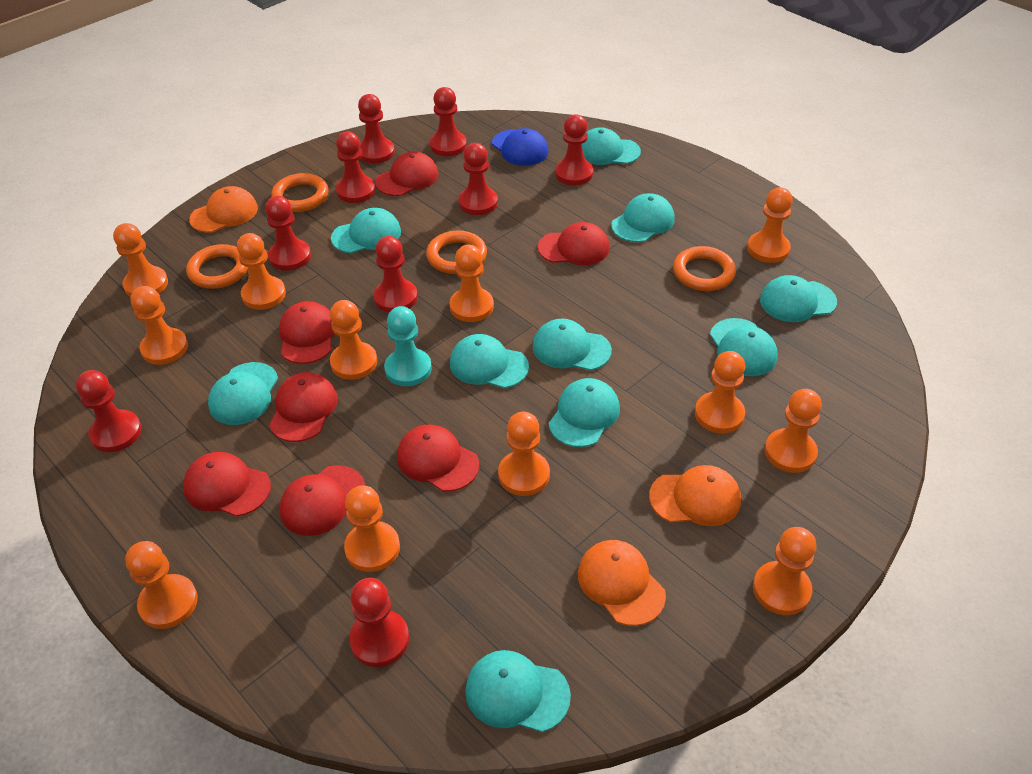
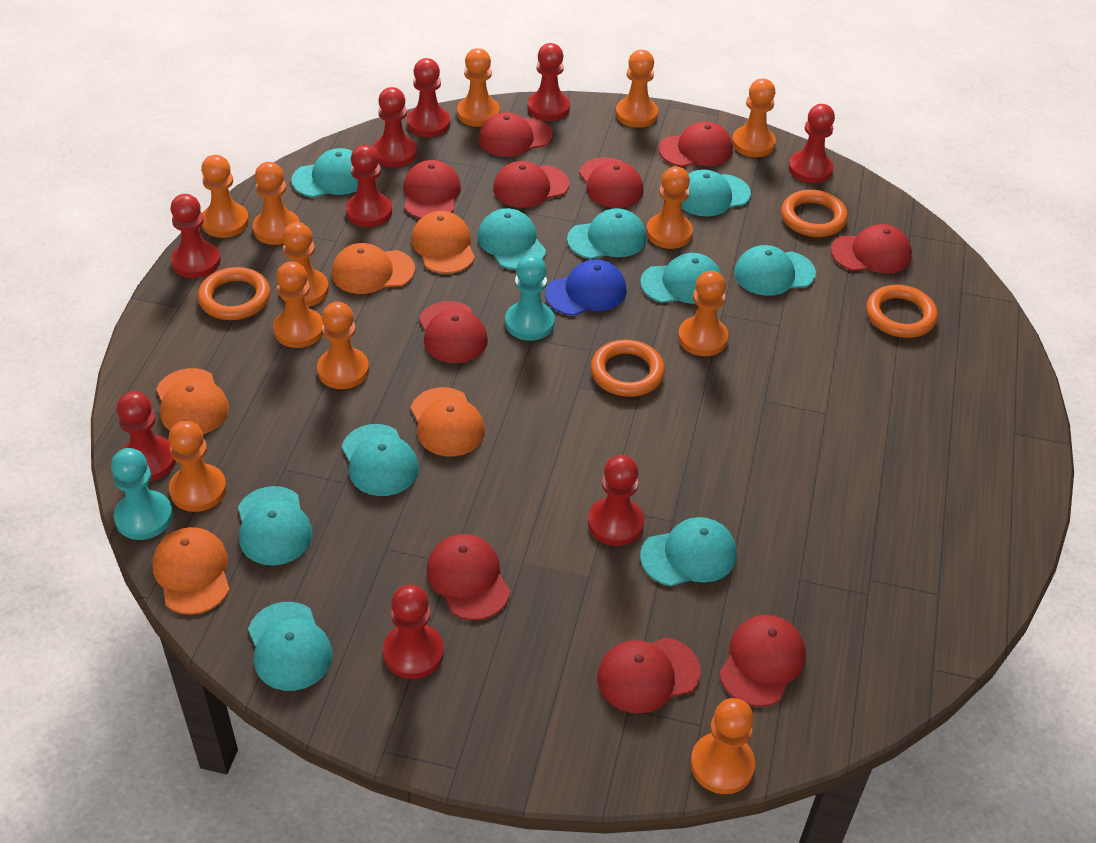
orange cap: 3 -> 5
red cap: 7 -> 10
turquoise pawn: 1 -> 2

